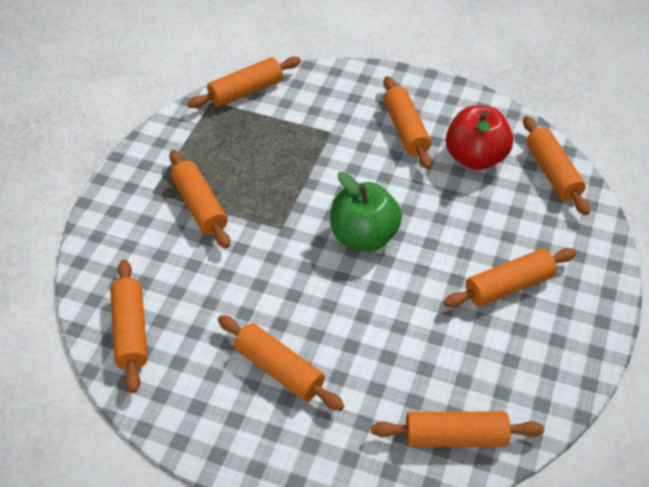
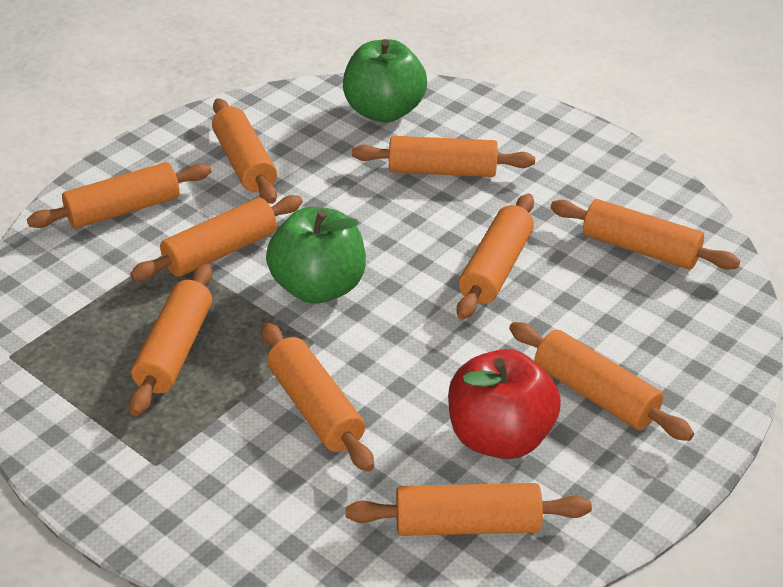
green apple: 1 -> 2
orange rolling pin: 8 -> 10

